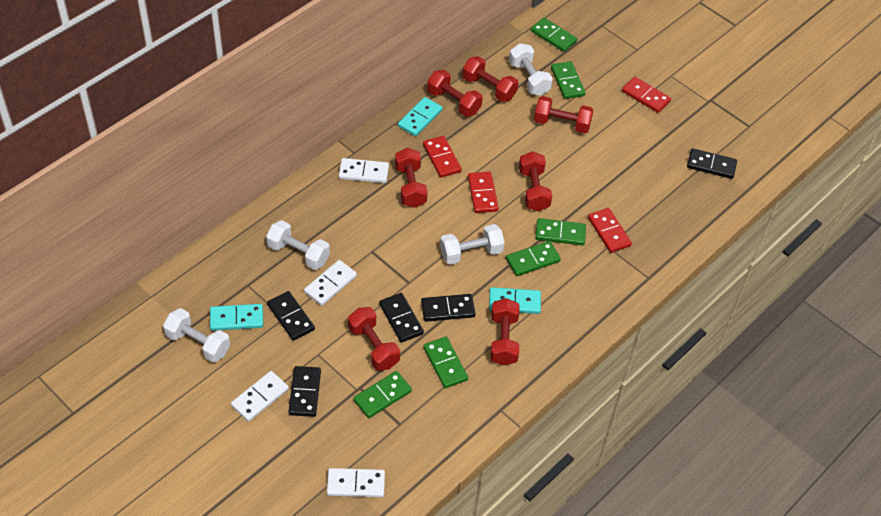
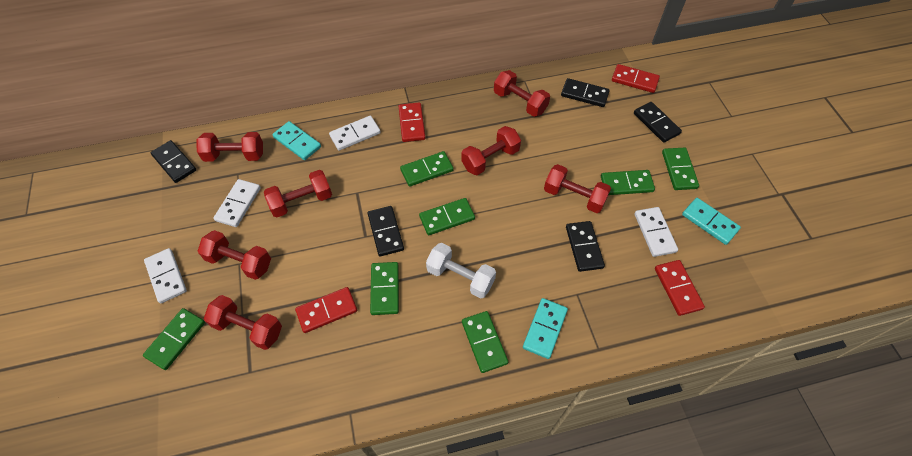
green domino: 6 -> 7
white dumbbell: 4 -> 1

